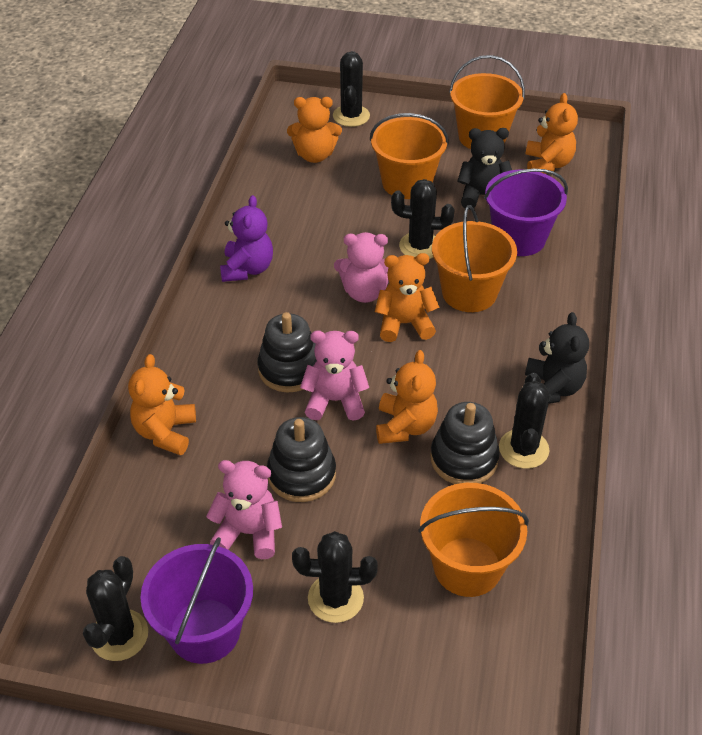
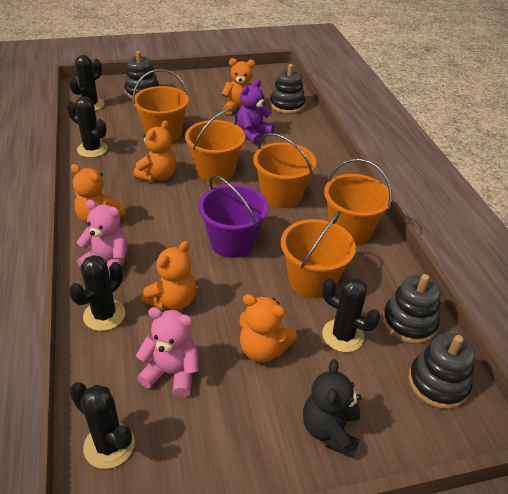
black stacking toy: 3 -> 4
black teddy bear: 2 -> 1
orange bucket: 4 -> 5
pink teddy bear: 3 -> 2
purple bucket: 2 -> 1

